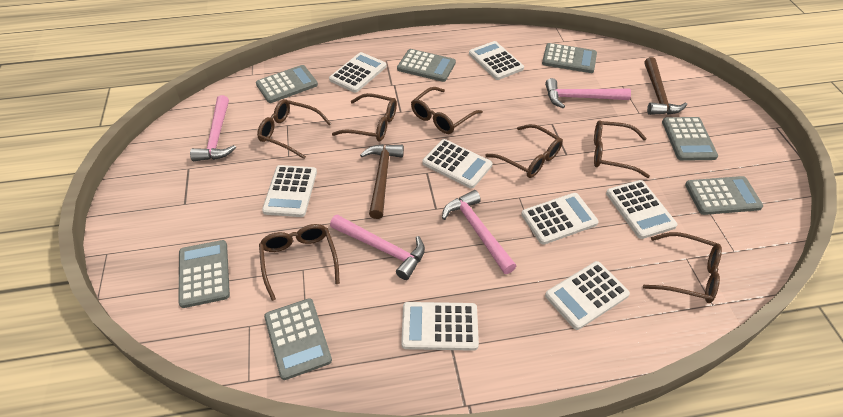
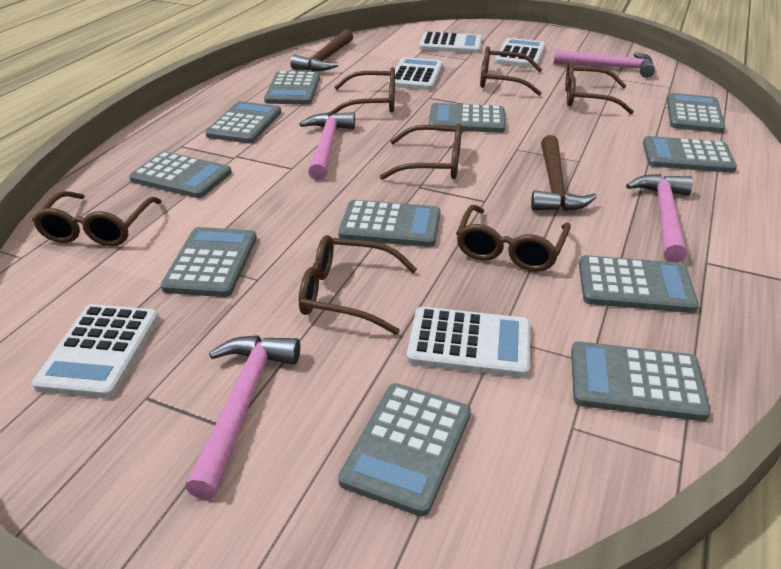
grey calculator: 7 -> 11
white calculator: 8 -> 5

